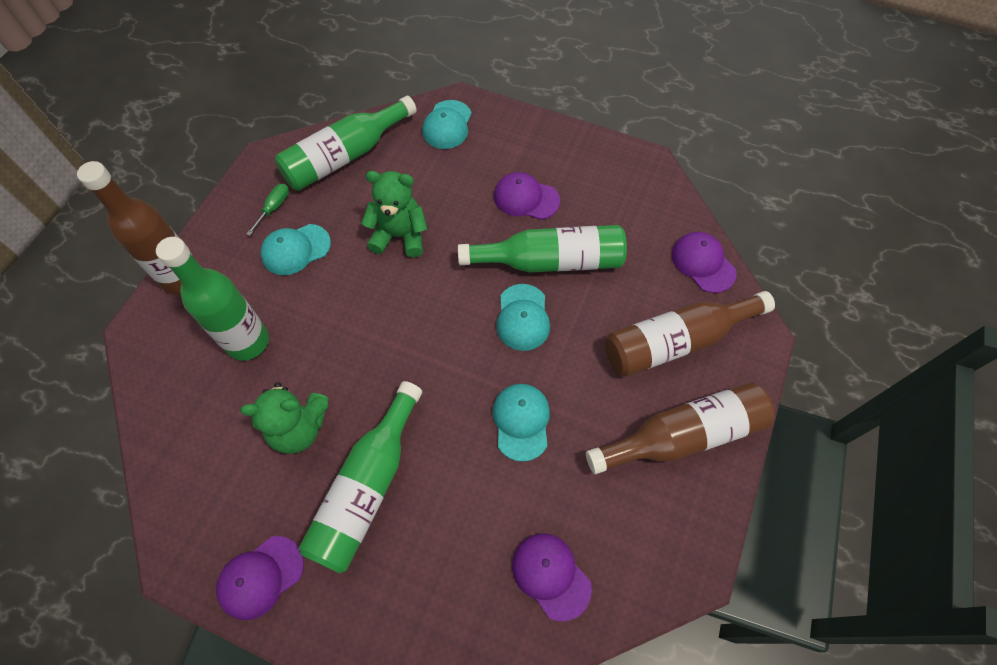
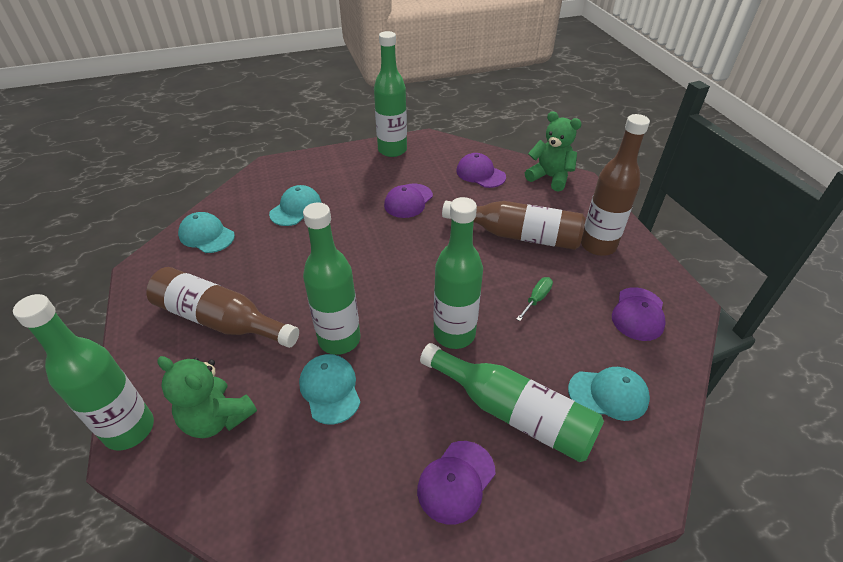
green bottle: 4 -> 5

